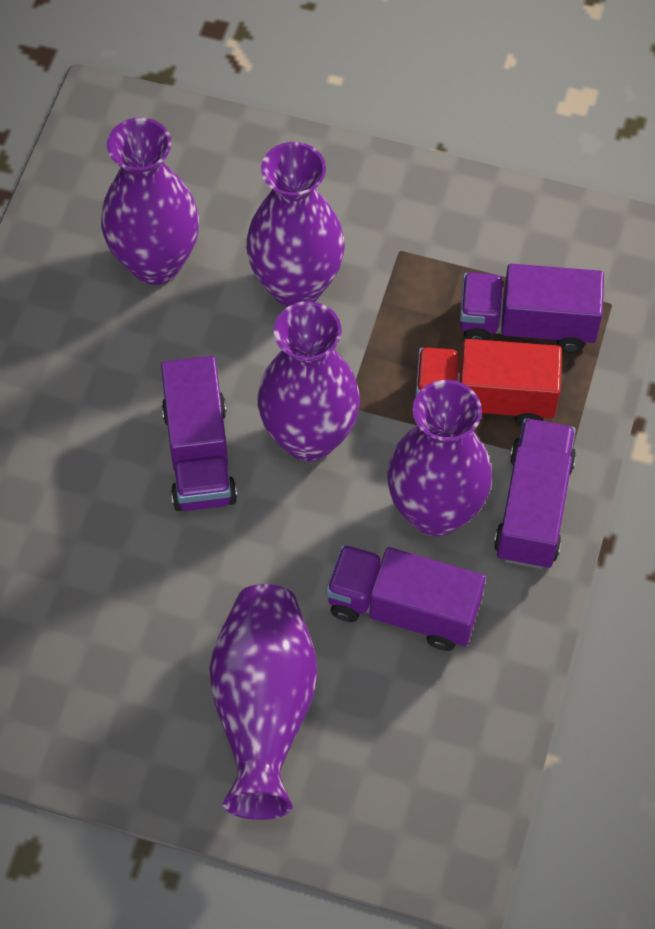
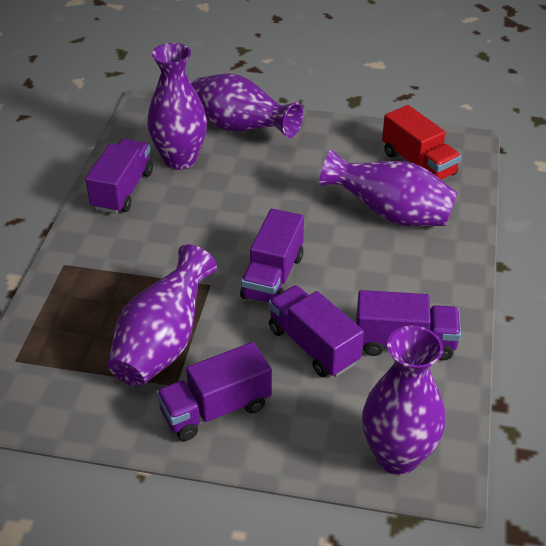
purple truck: 4 -> 5

